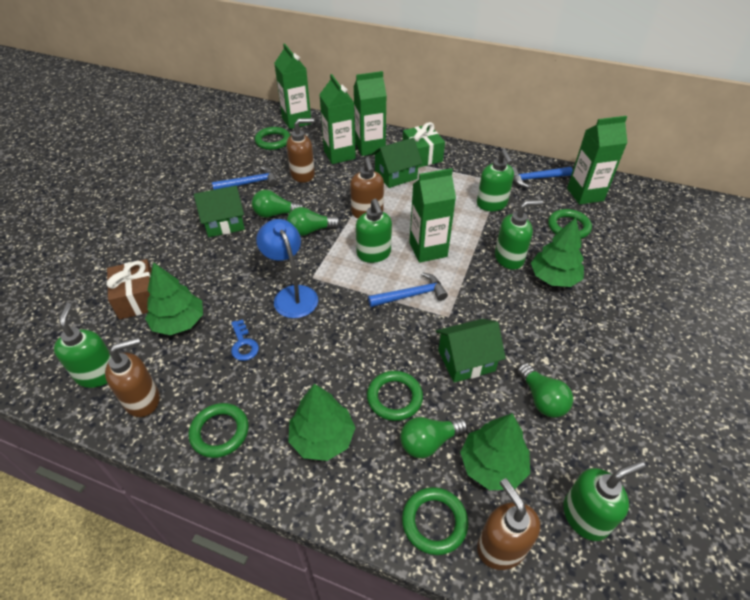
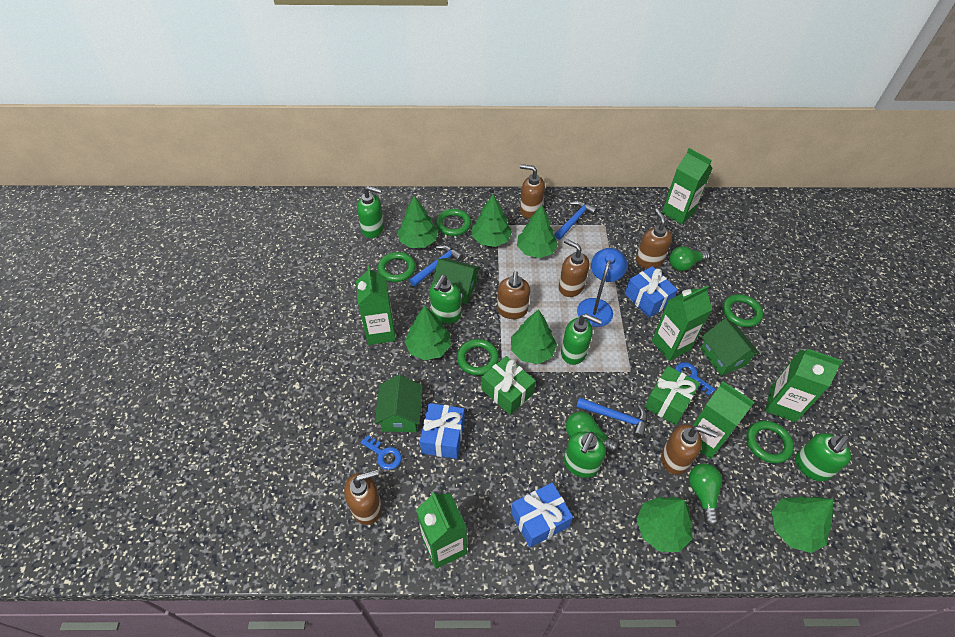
blue gift: 0 -> 3
blue key: 1 -> 2
brown gift: 1 -> 0
brown soap dispenser: 4 -> 6
green carton: 5 -> 6
green gift: 1 -> 2
green light bulb: 4 -> 3
green tree: 4 -> 7

